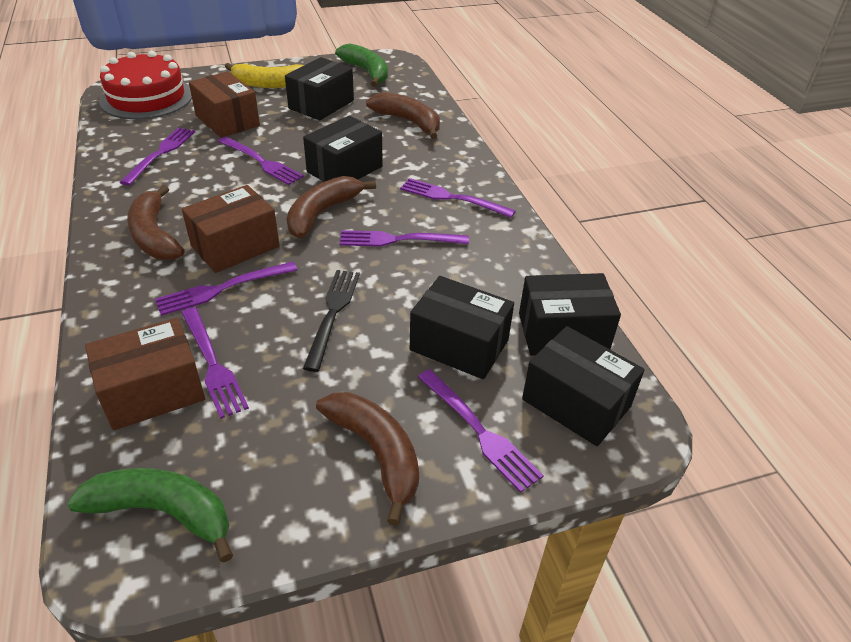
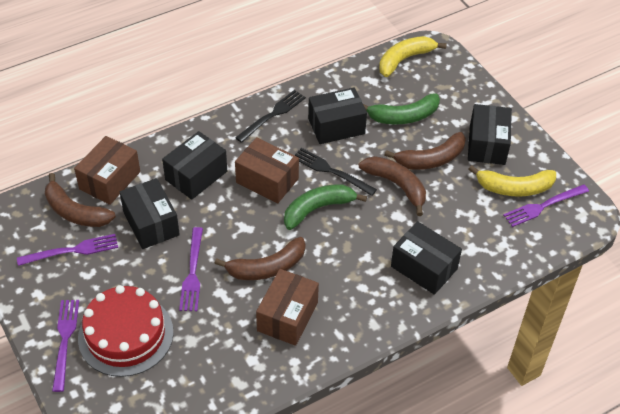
black fork: 1 -> 2
purple fork: 7 -> 4
yellow banana: 1 -> 2

